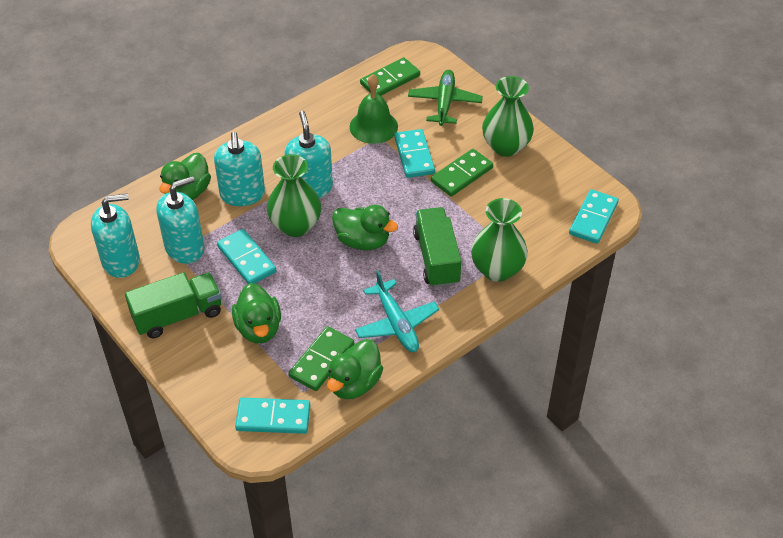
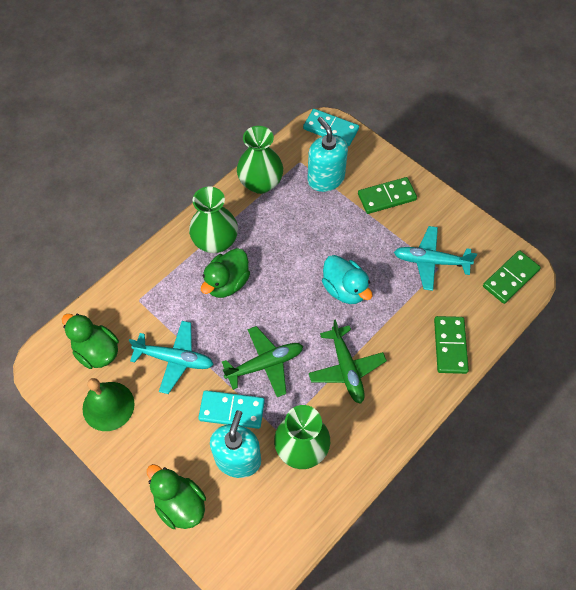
green duck: 4 -> 3
green plane: 1 -> 2
green truck: 2 -> 0
turquoise domino: 4 -> 2
turquoise duck: 0 -> 1
turquoise plane: 1 -> 2
turquoise soap dispenser: 4 -> 2

